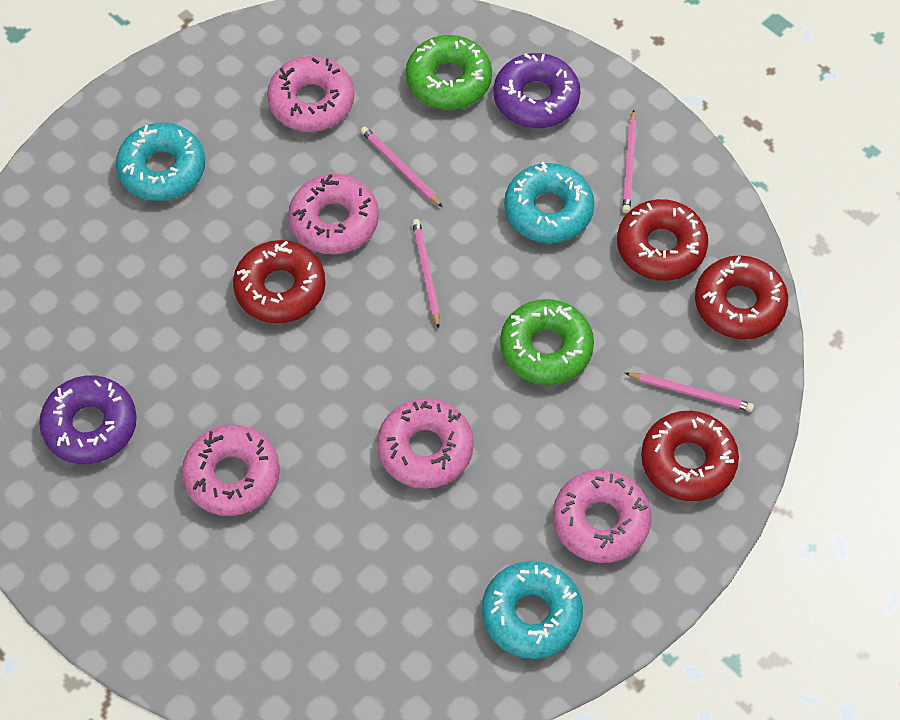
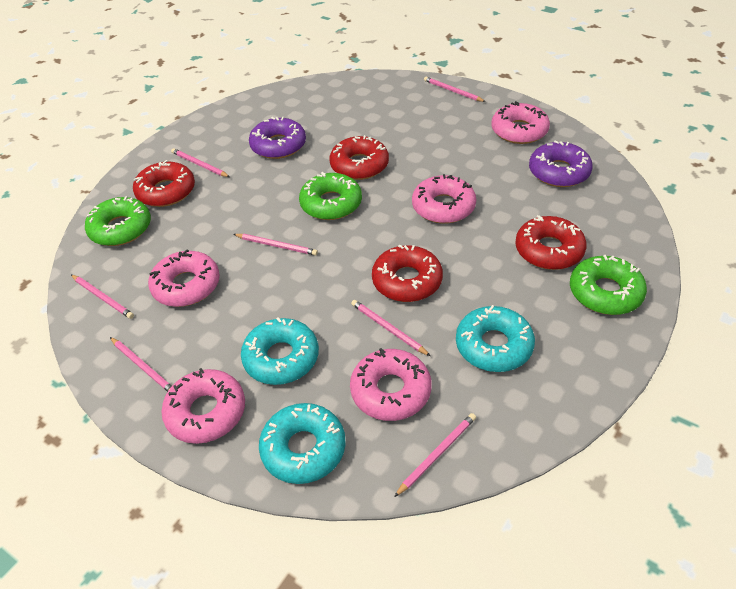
green donut: 2 -> 3
pink pencil: 4 -> 7

